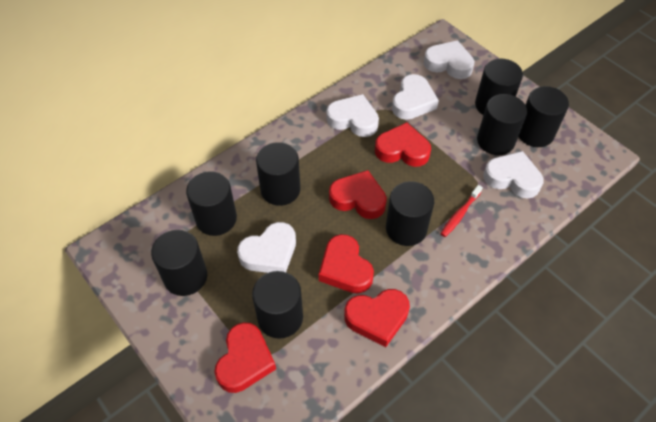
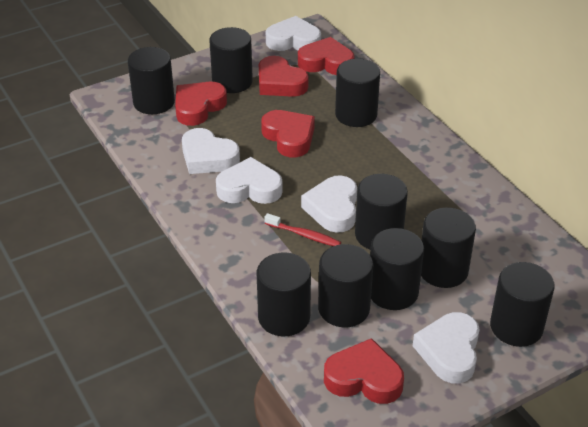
black cylinder: 8 -> 9

